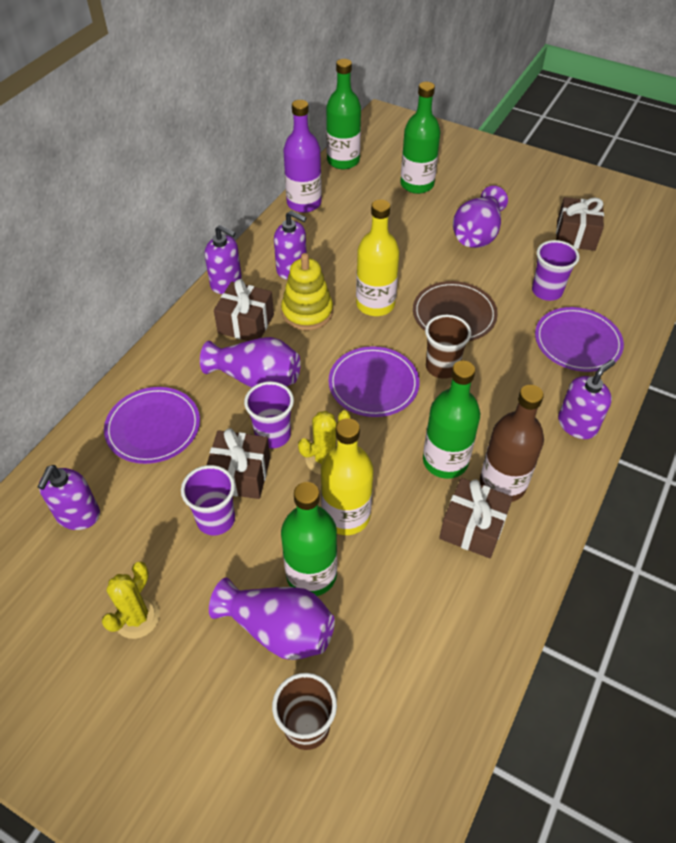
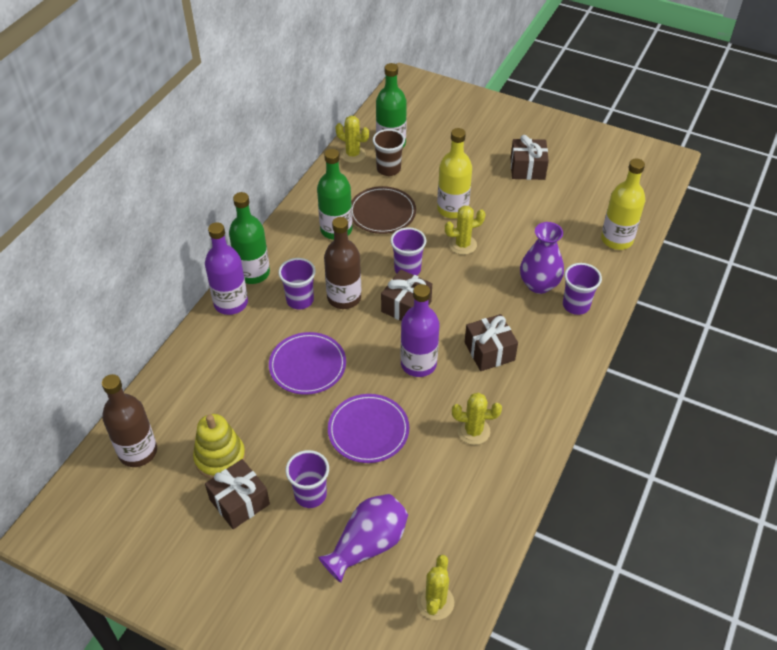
brown bottle: 1 -> 2
brown cup: 2 -> 1
green bottle: 4 -> 3
purple bottle: 1 -> 2
purple cup: 3 -> 4
purple plate: 3 -> 2
purple soap dispenser: 4 -> 0
purple vase: 3 -> 2
yellow cactus: 2 -> 4

